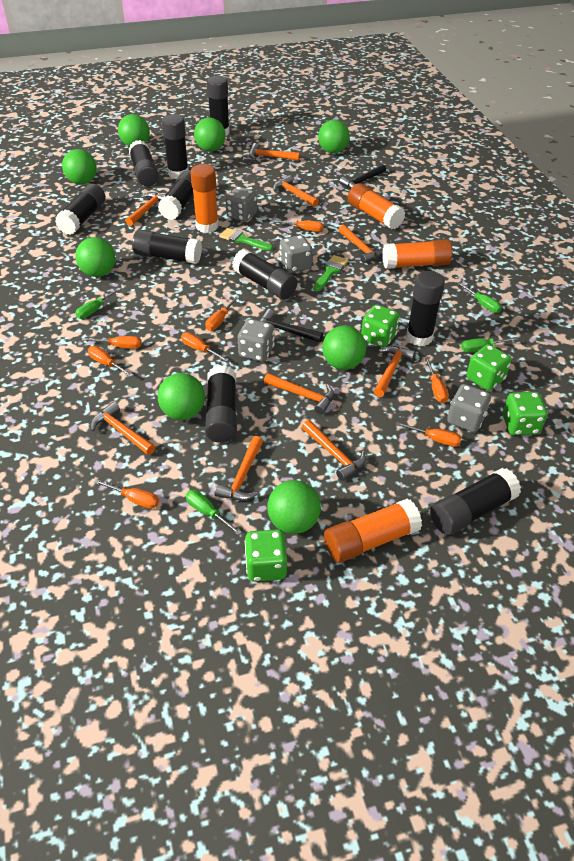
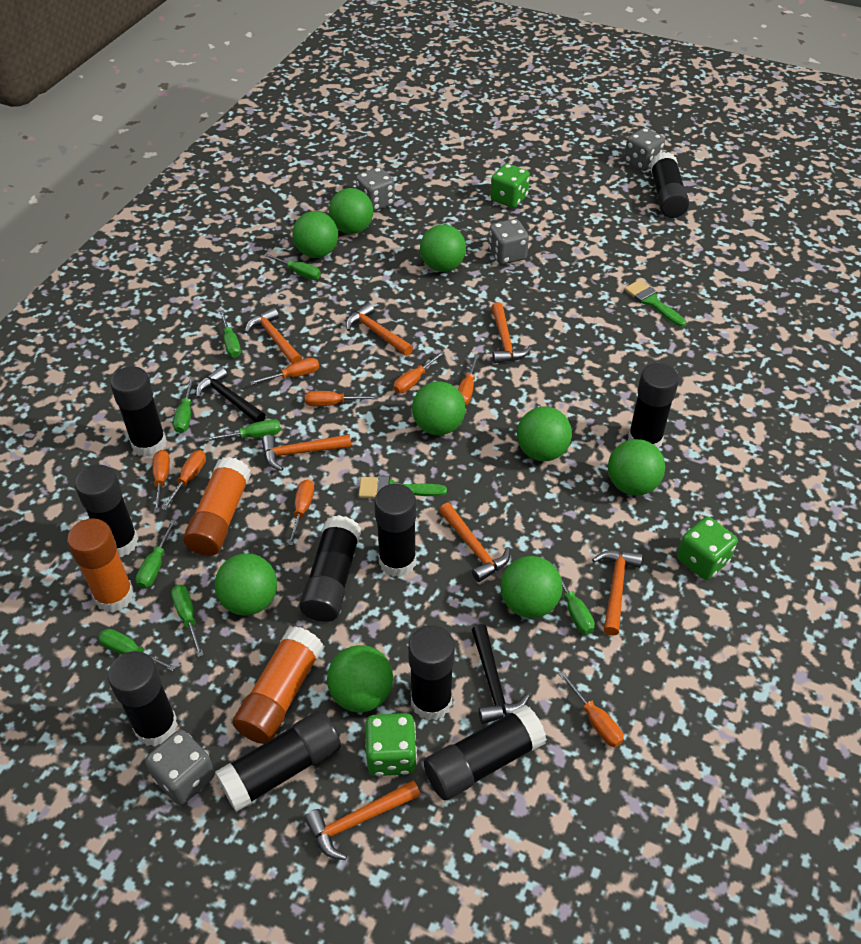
green ball: 8 -> 9
green dice: 4 -> 3
green screwdriver: 4 -> 8
orange glue stick: 4 -> 3
orange hammer: 9 -> 7

